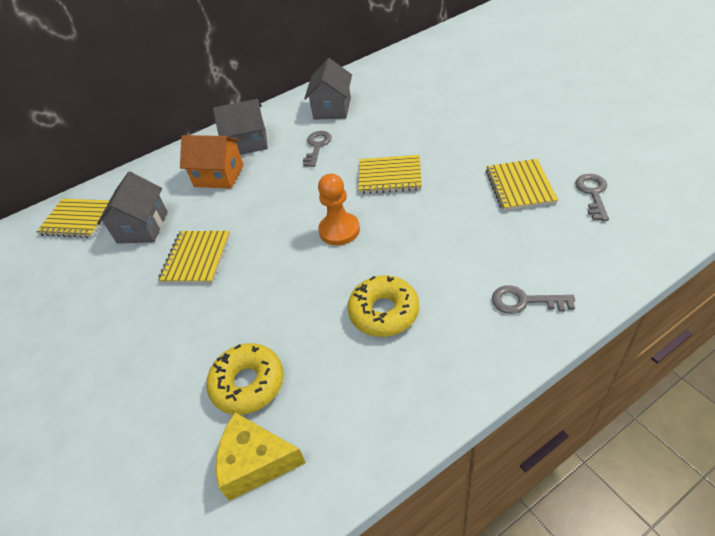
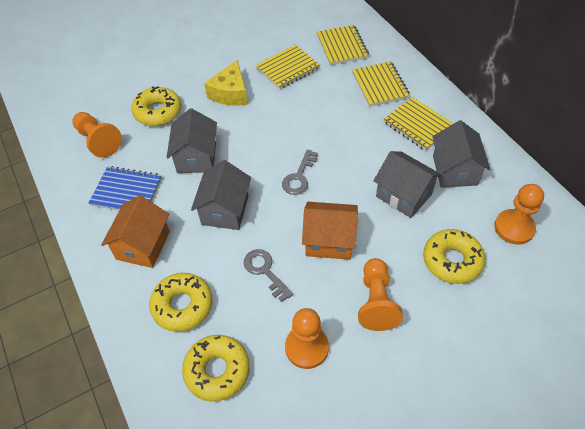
blue notebook: 0 -> 1
grey house: 3 -> 4
grey key: 3 -> 2
orange house: 1 -> 2
orange pawn: 1 -> 4
yellow donut: 2 -> 4

